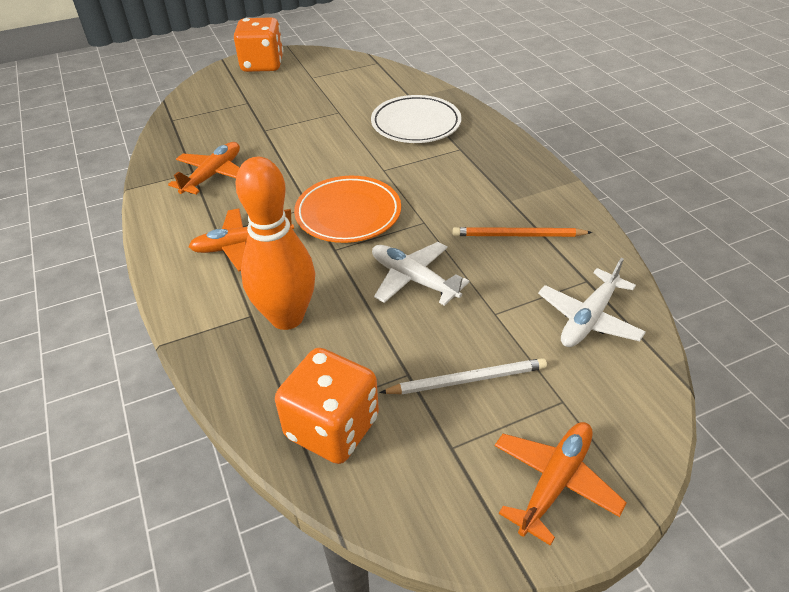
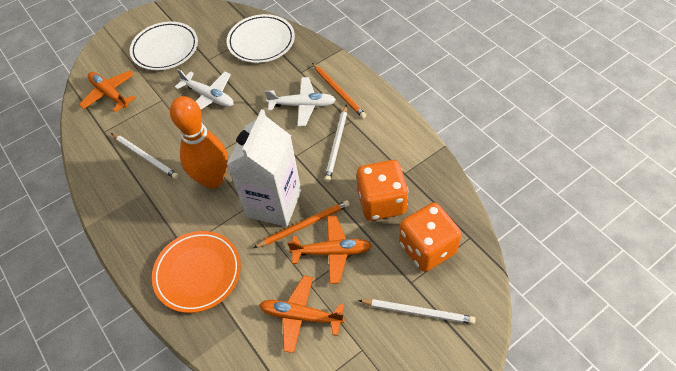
orange pencil: 1 -> 2
white carton: 0 -> 1
white pencil: 1 -> 3
white plate: 1 -> 2

